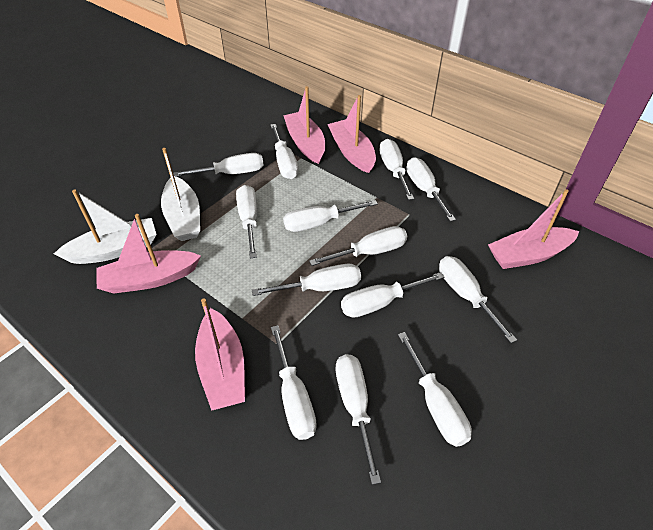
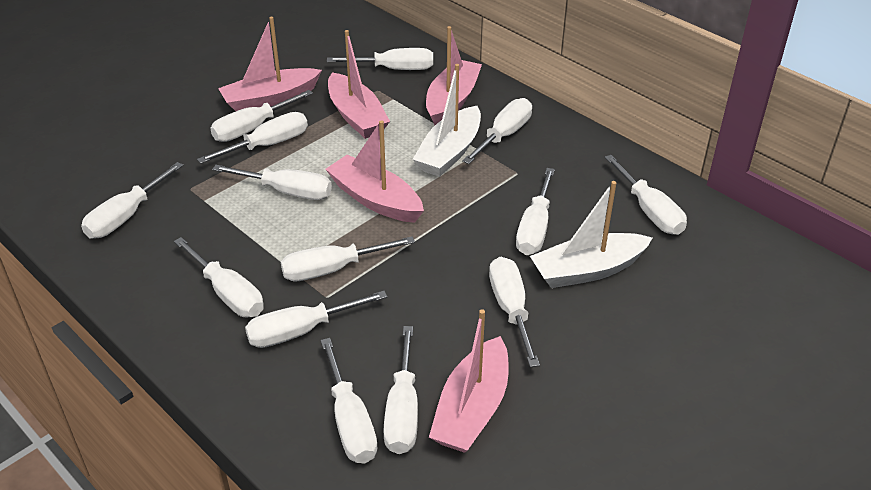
white screwdriver: 13 -> 14

